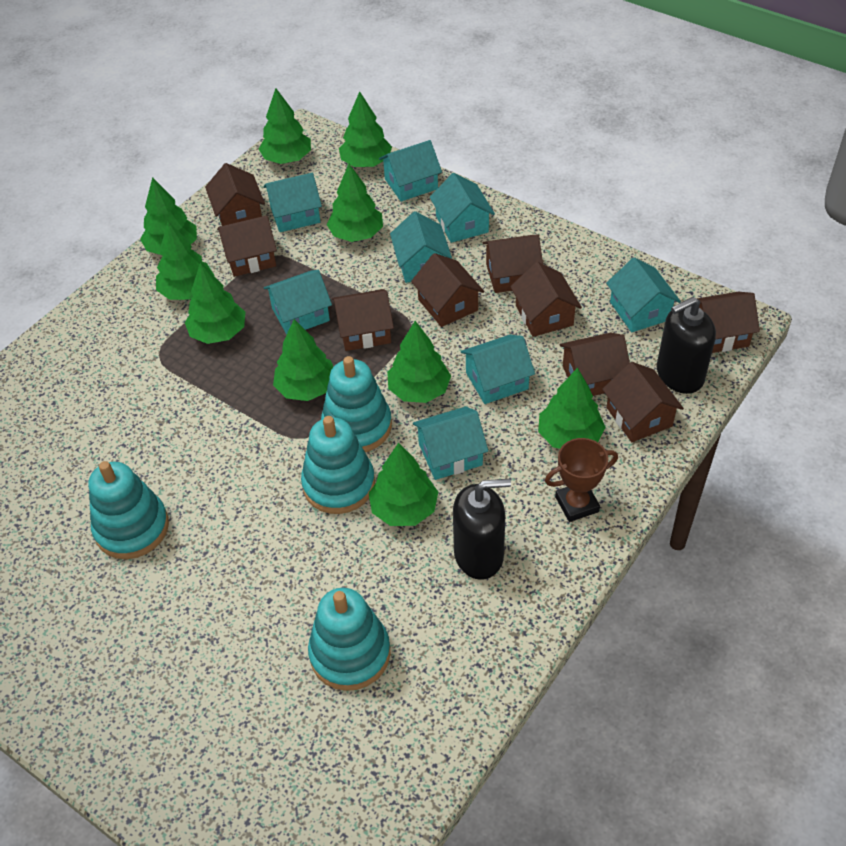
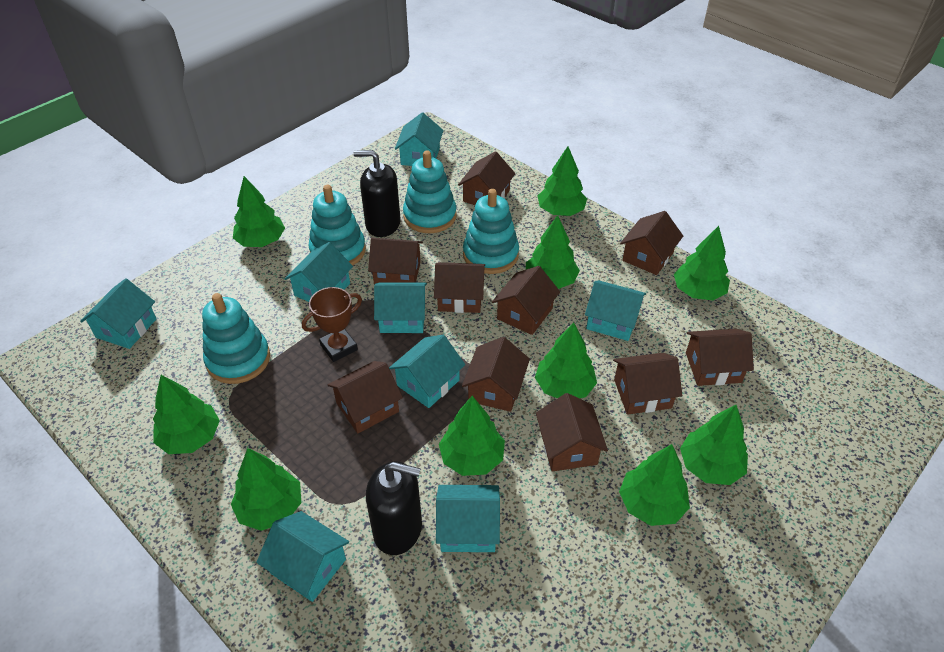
brown house: 9 -> 10

